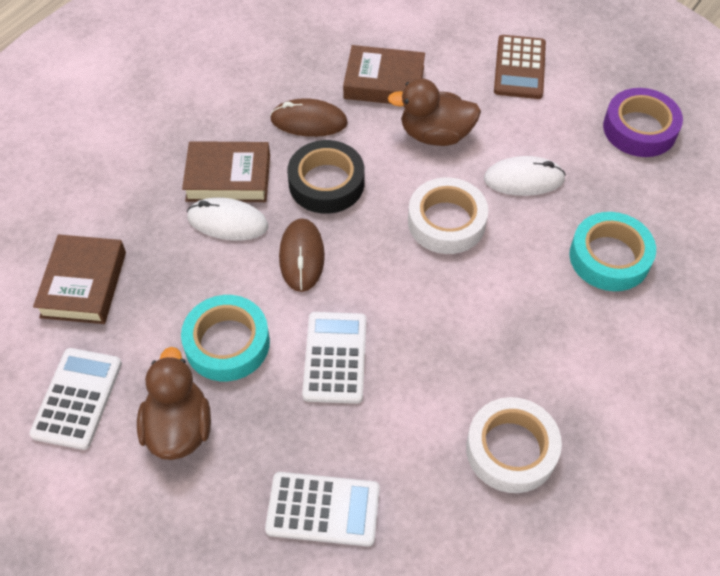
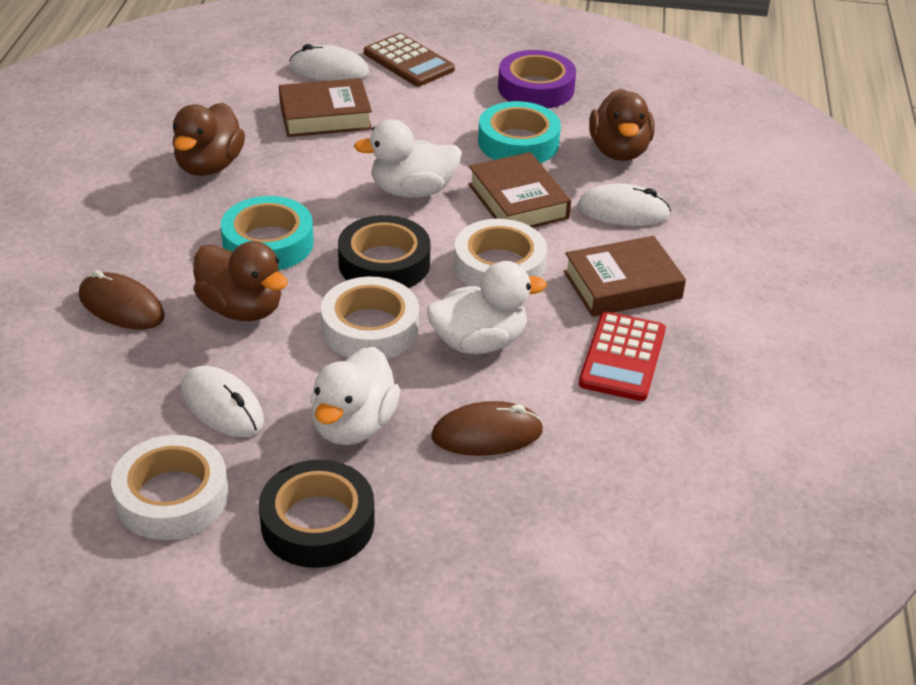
black tape: 1 -> 2
brown duck: 2 -> 3
red calculator: 0 -> 1
white calculator: 3 -> 0
white duck: 0 -> 3
white mouse: 2 -> 3
white tape: 2 -> 3

